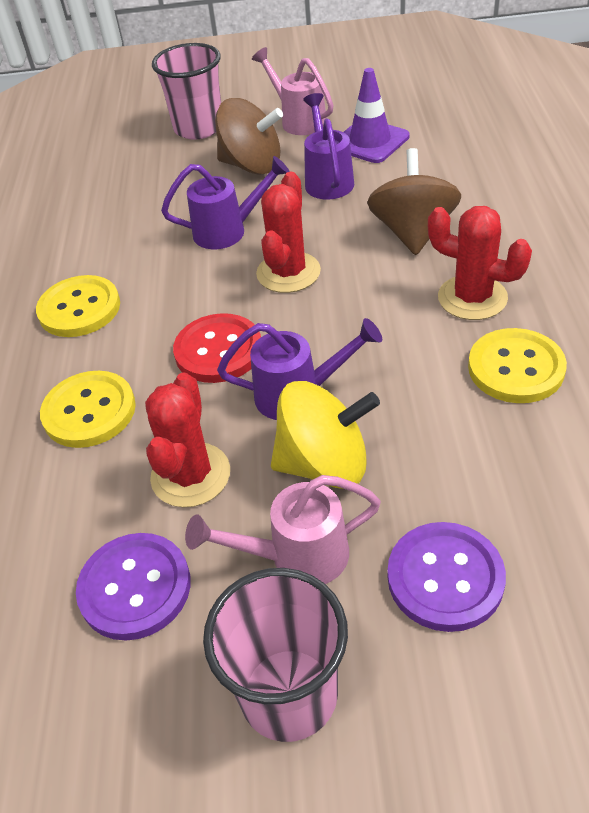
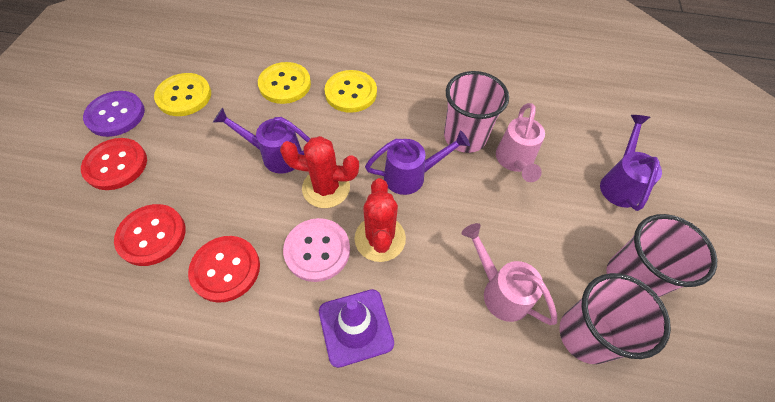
brown spinning top: 2 -> 0
pink button: 0 -> 1
pink cup: 2 -> 3
purple button: 2 -> 1
red button: 1 -> 3
red cactus: 3 -> 2
yellow spinning top: 1 -> 0

